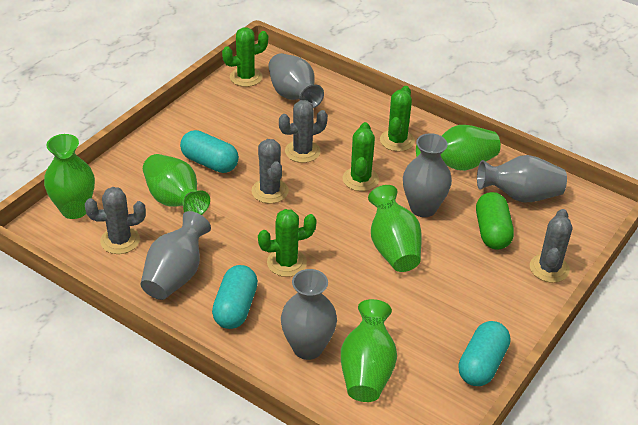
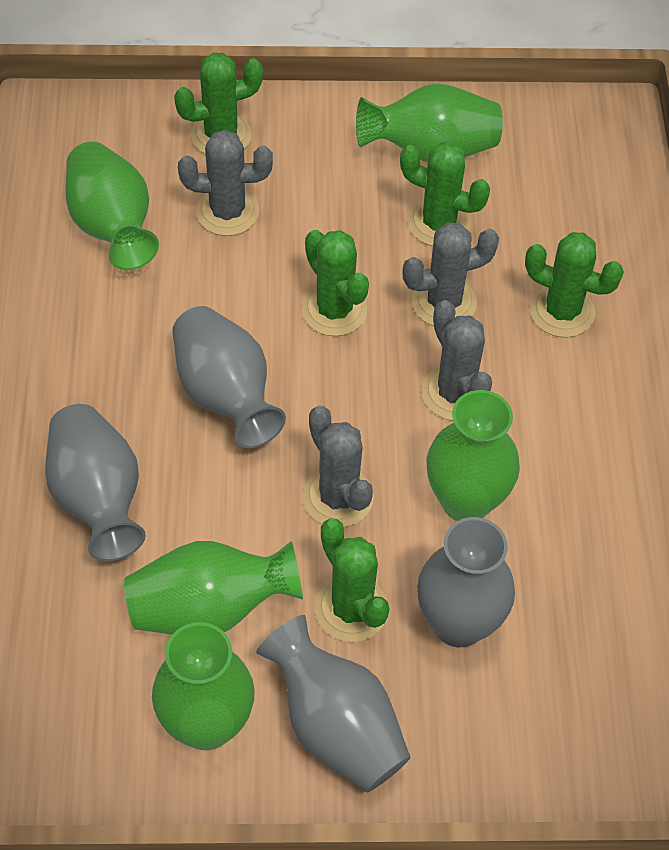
green cactus: 4 -> 5
green capsule: 1 -> 0
grey vase: 5 -> 4
turquoise capsule: 3 -> 0

